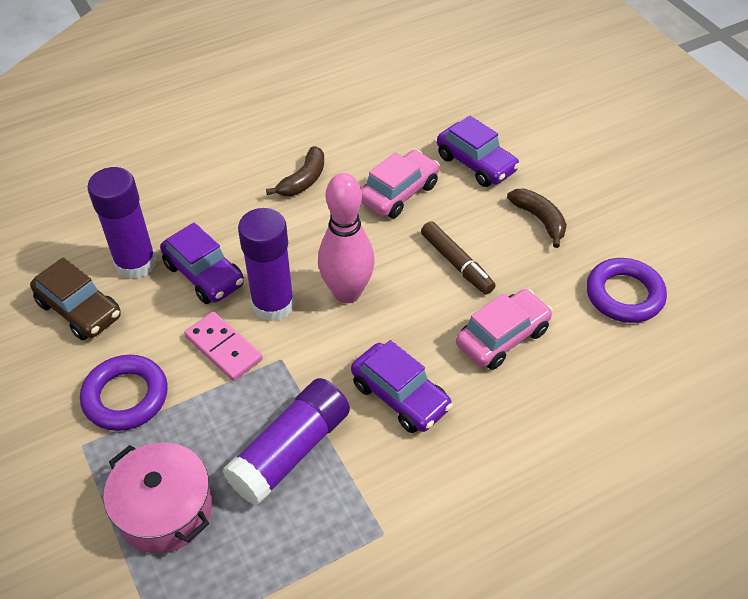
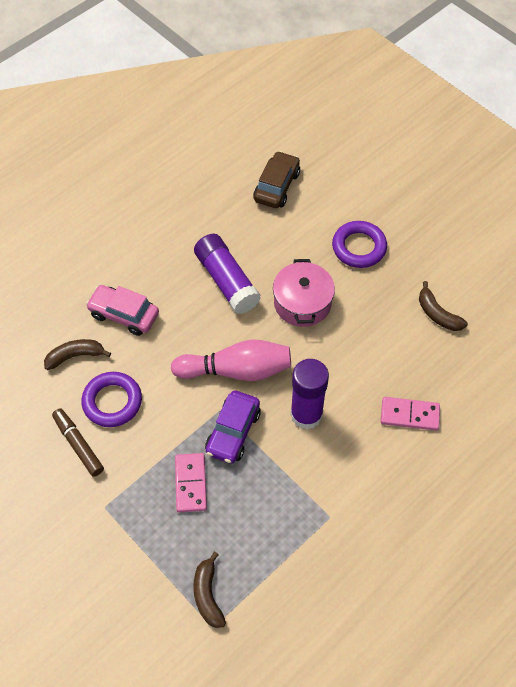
brown banana: 2 -> 3
pink car: 2 -> 1
pink domino: 1 -> 2
purple car: 3 -> 1
purple glue stick: 3 -> 2

